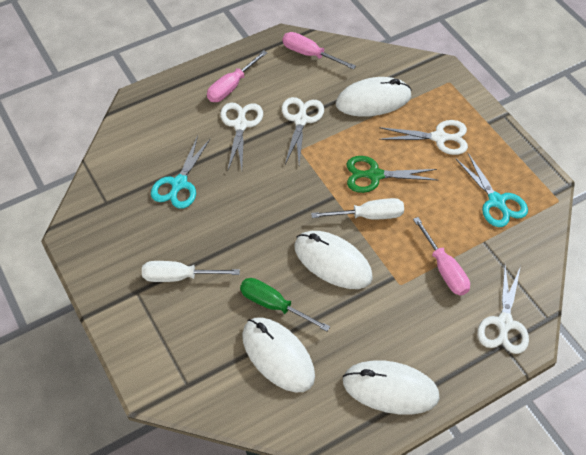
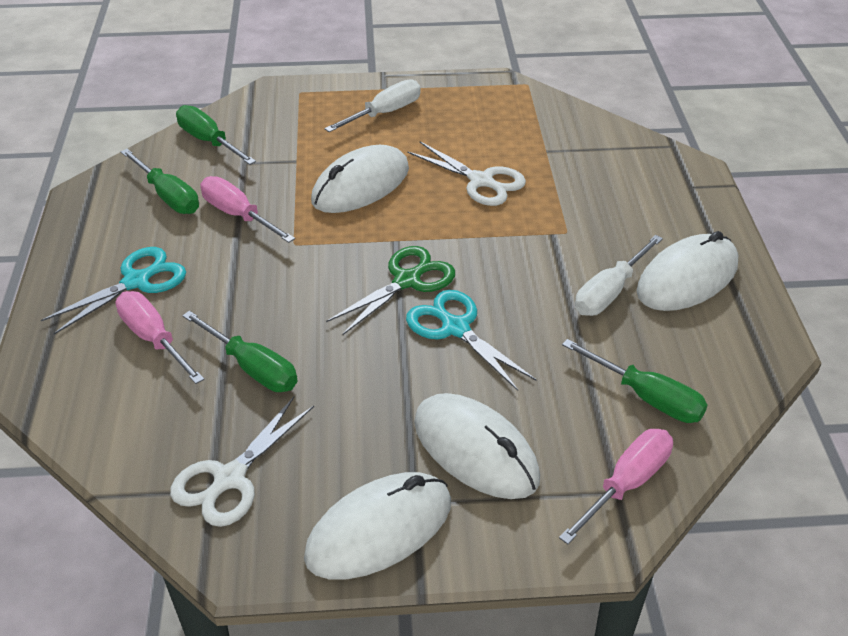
green screwdriver: 1 -> 4
white scissors: 4 -> 2

